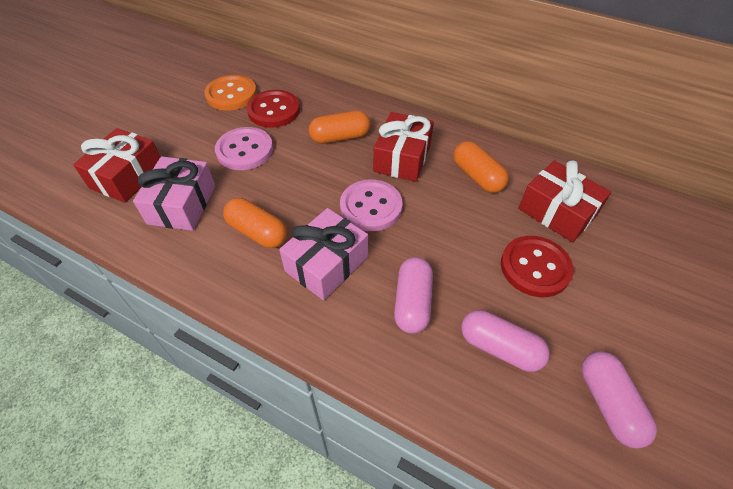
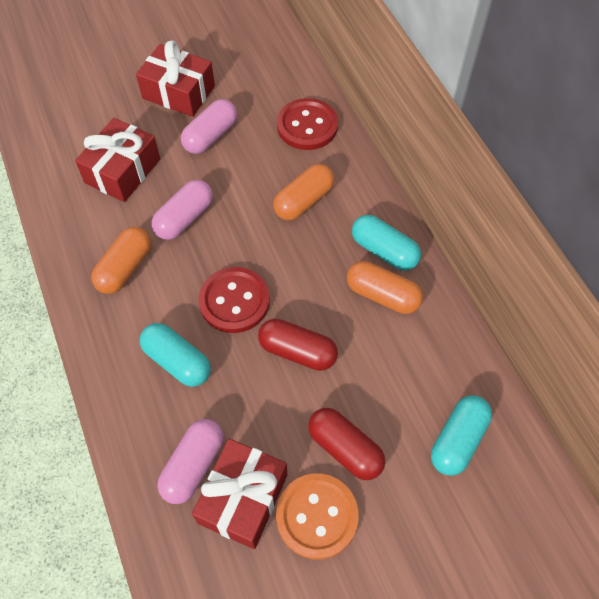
pink button: 2 -> 0
pink gift: 2 -> 0
red capsule: 0 -> 2
turquoise capsule: 0 -> 3

